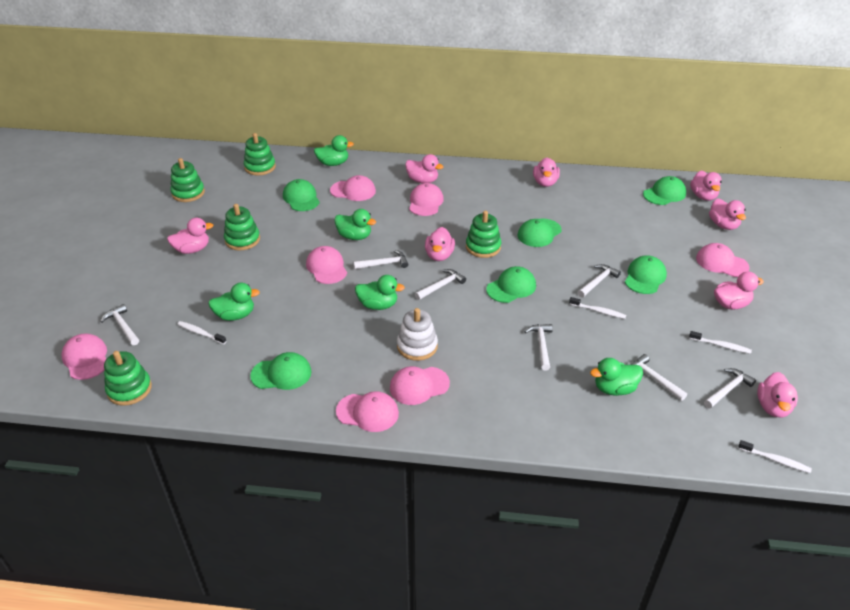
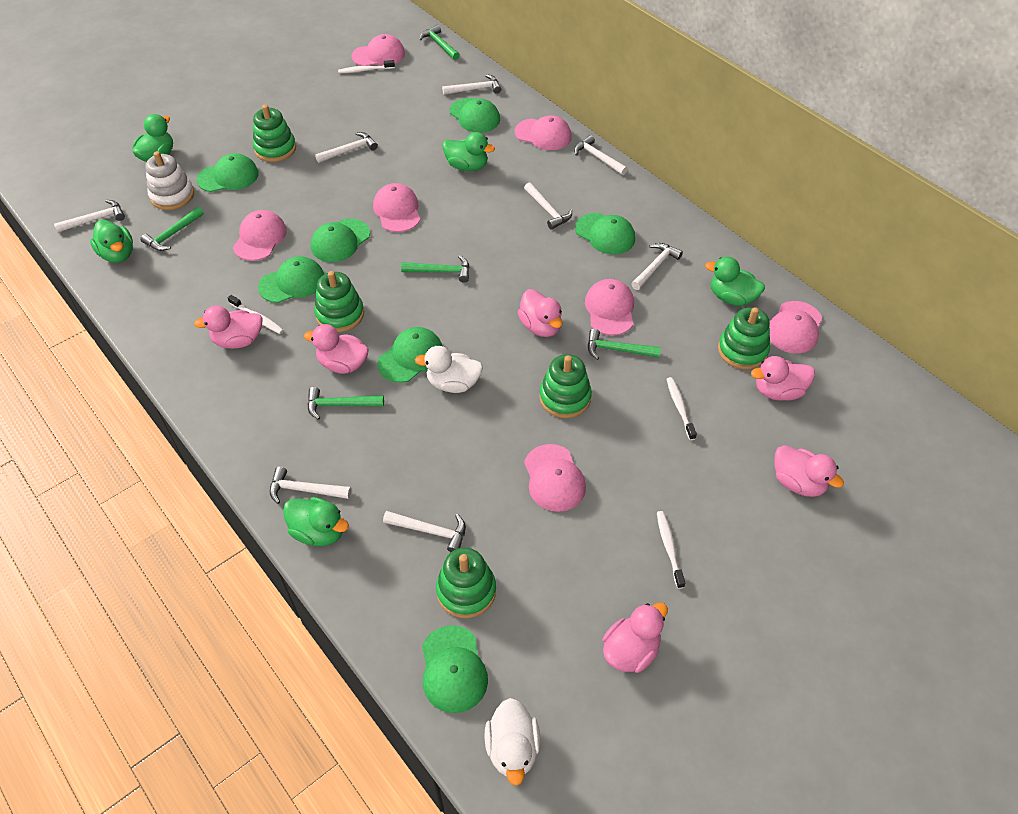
green cap: 6 -> 7
green hammer: 0 -> 5
pink duck: 8 -> 6
white duck: 0 -> 2
white hammer: 7 -> 8

